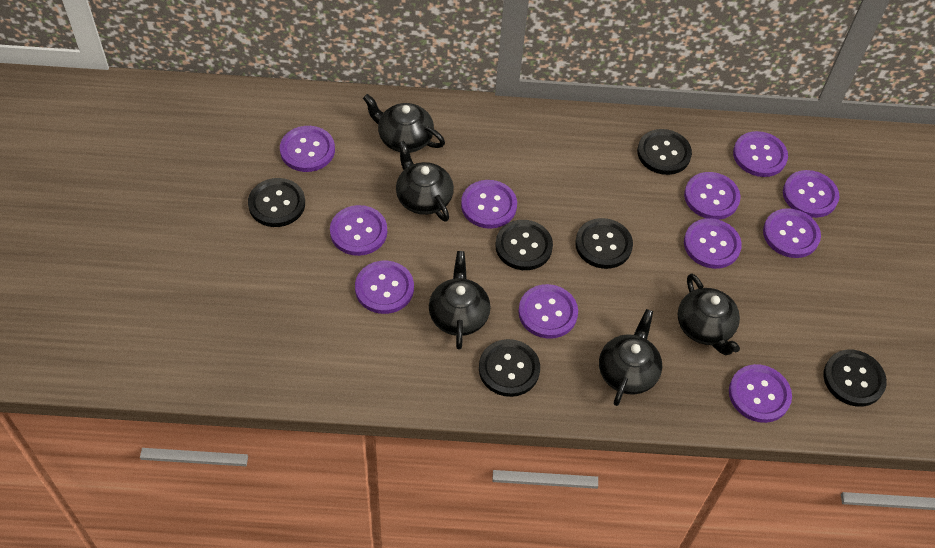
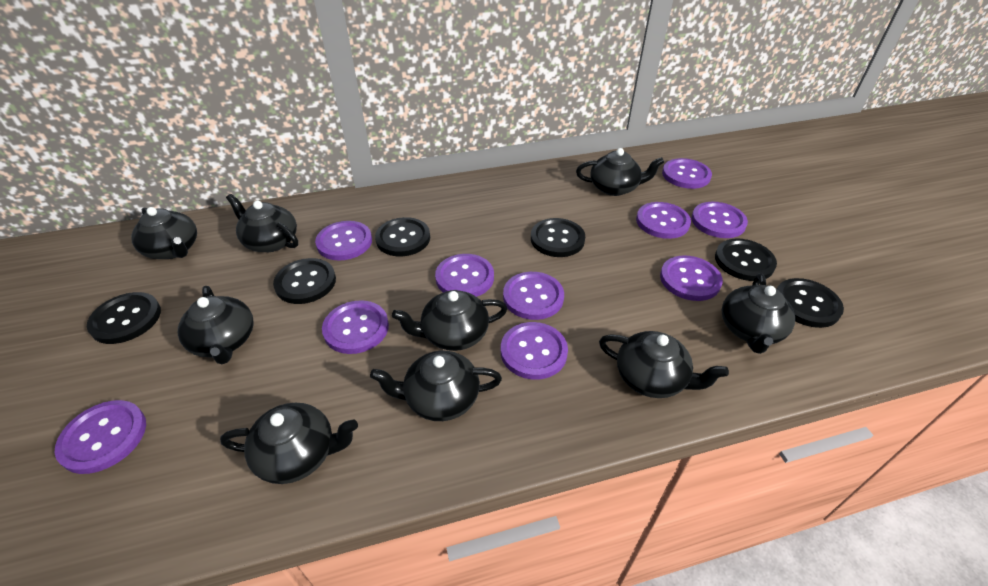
black teapot: 5 -> 9
purple button: 11 -> 10

